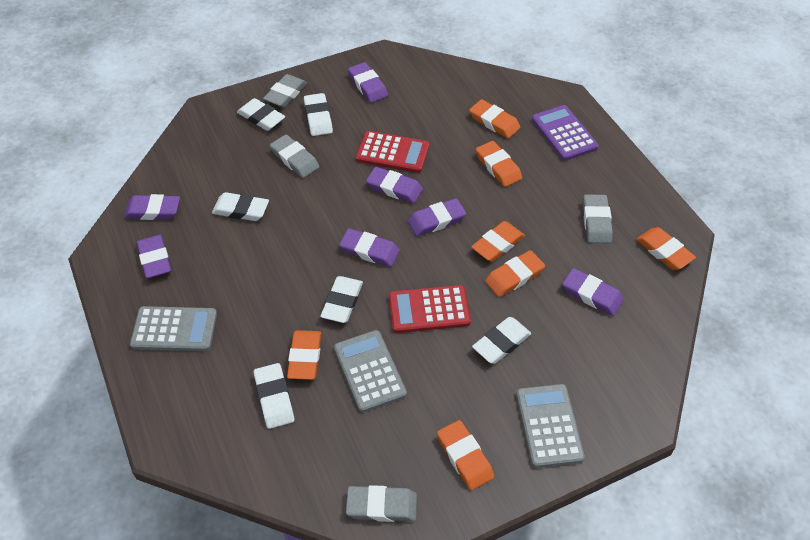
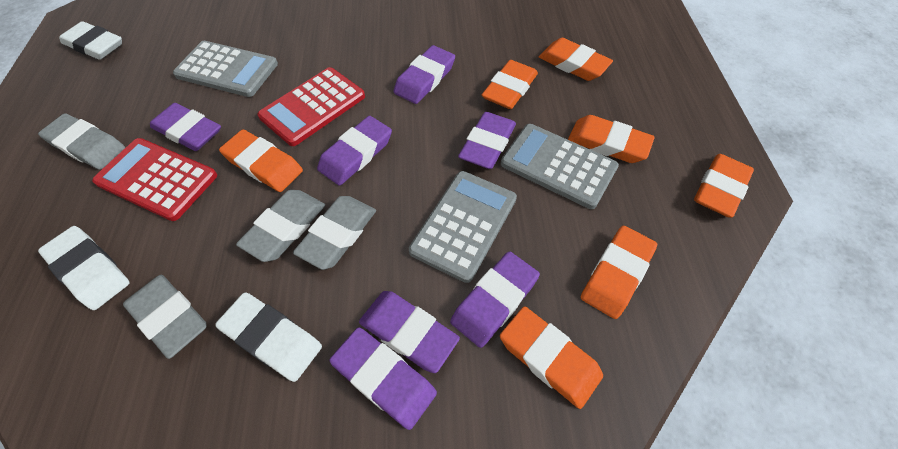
purple calculator: 1 -> 0
white eraser: 6 -> 3

